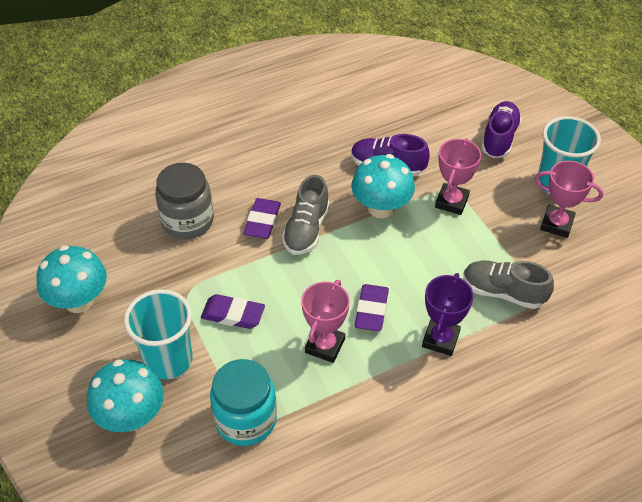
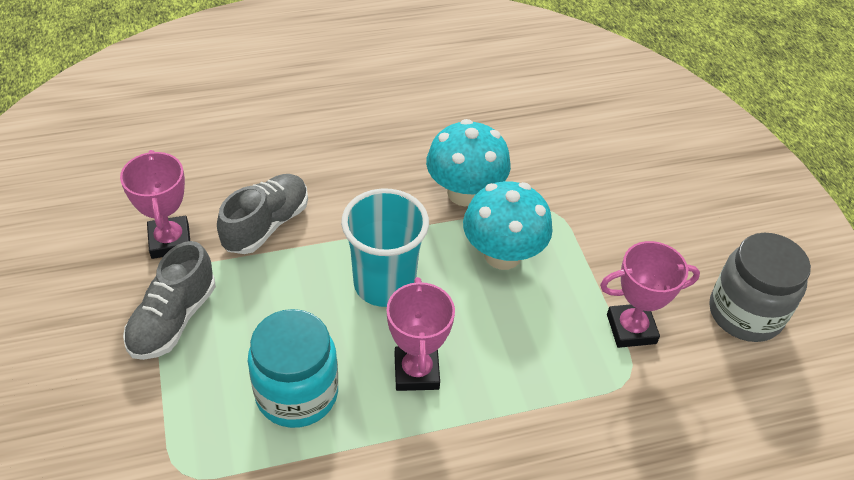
purple eraser: 3 -> 0
purple shoe: 2 -> 0
purple trophy: 1 -> 0
turquoise cup: 2 -> 1
turquoise mushroom: 3 -> 2

